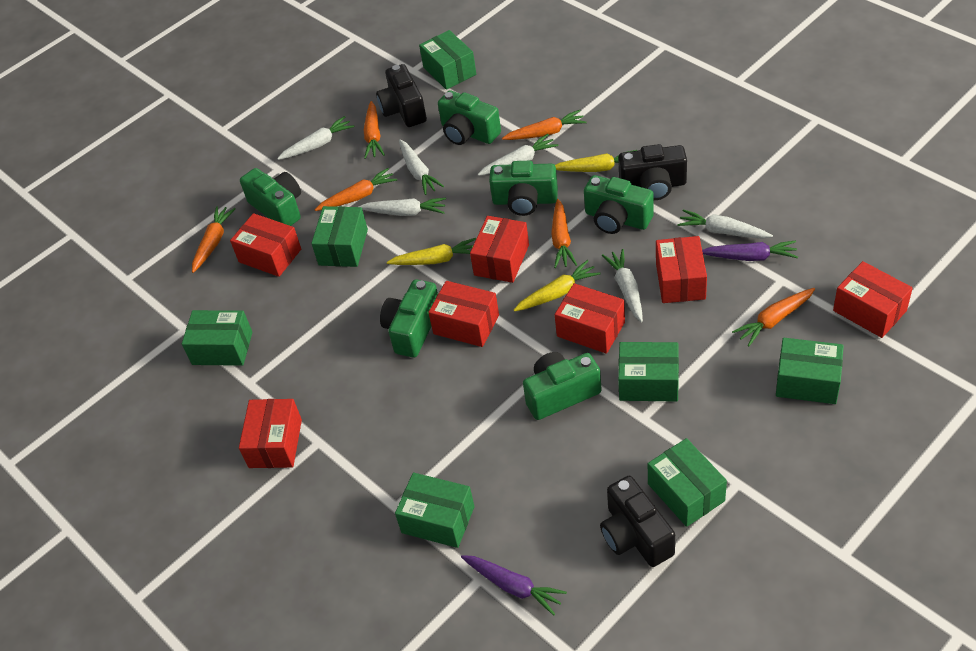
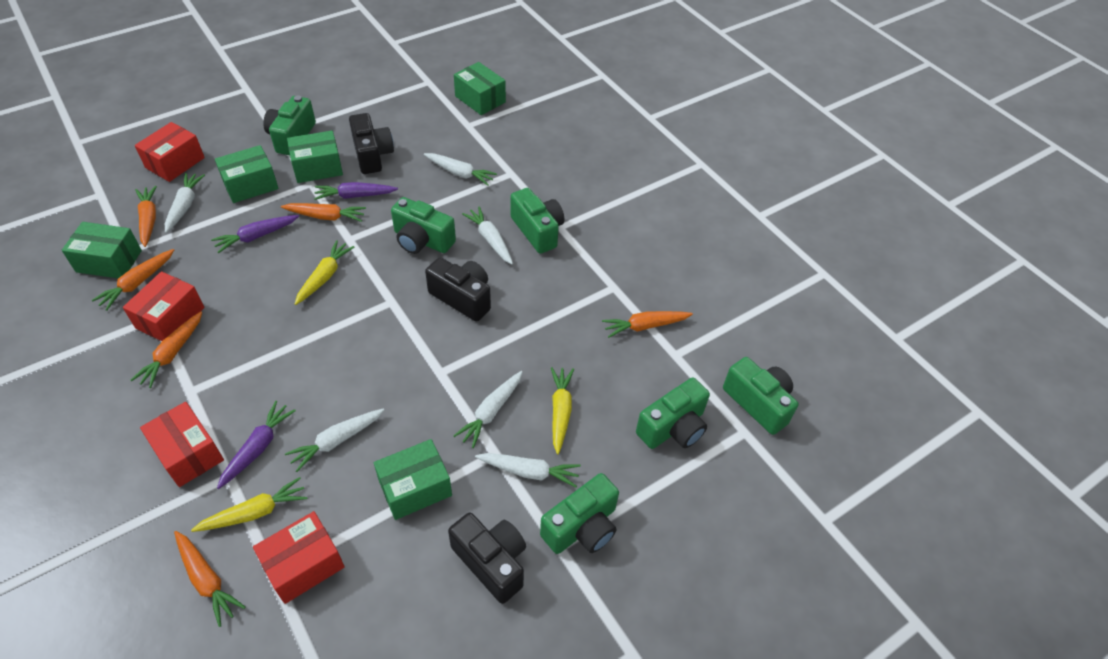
green box: 7 -> 5
purple carrot: 2 -> 3
red box: 7 -> 4

